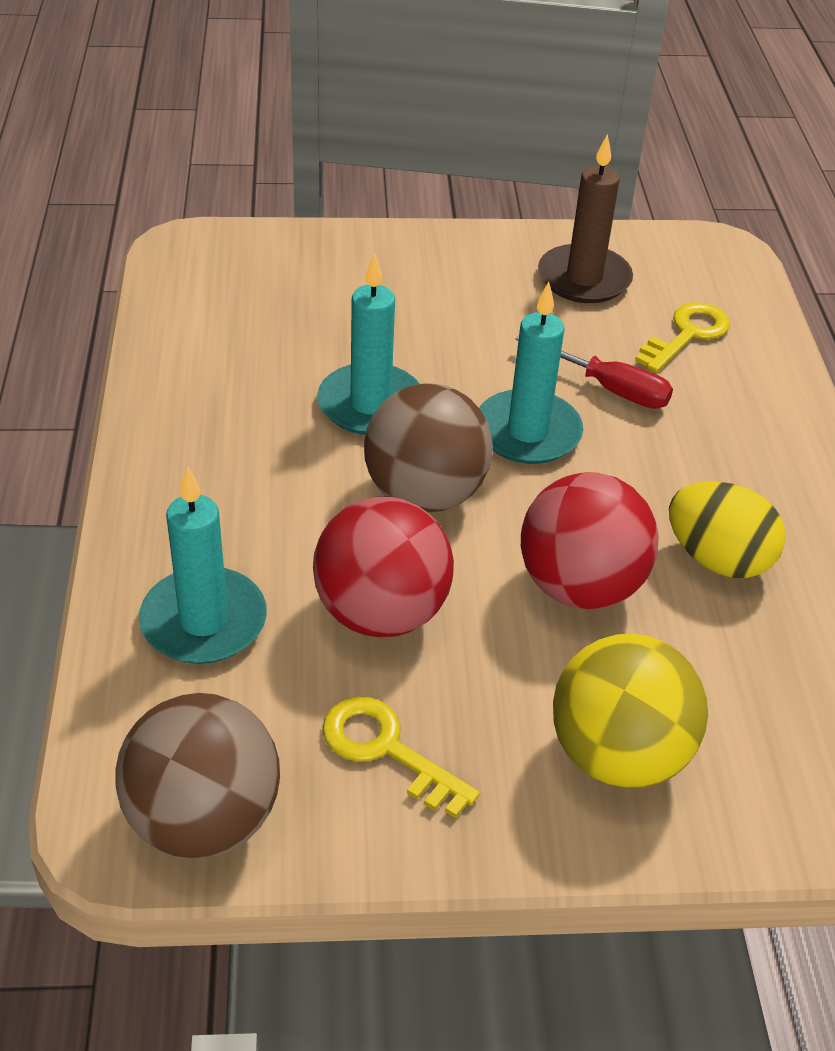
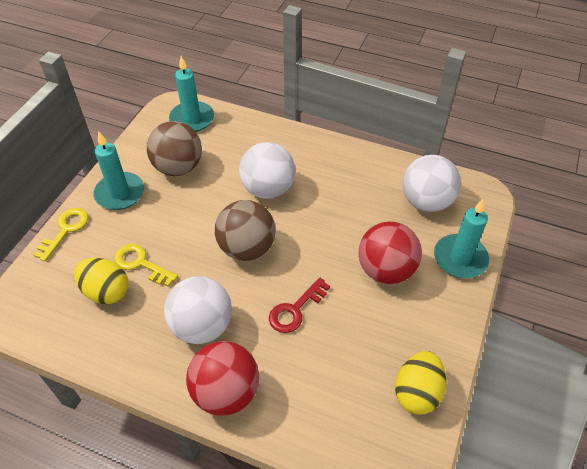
brown candle: 1 -> 0
red key: 0 -> 1
red screwdriver: 1 -> 0
white ball: 0 -> 3
yellow ball: 1 -> 0
yellow egg: 1 -> 2

